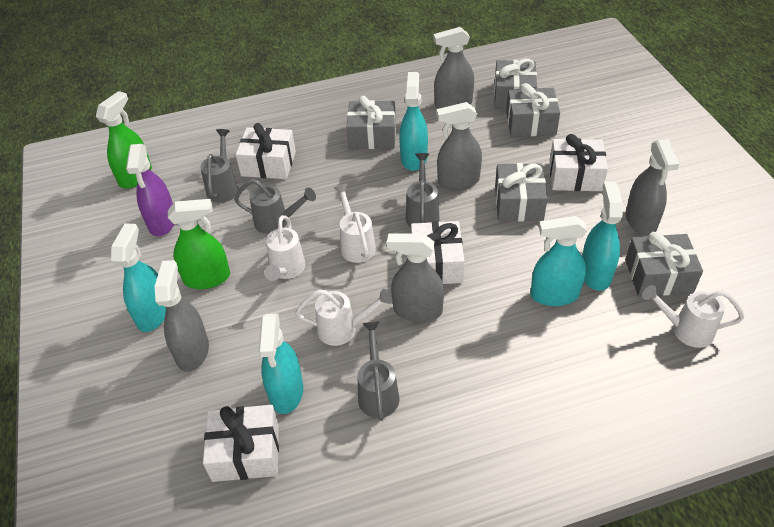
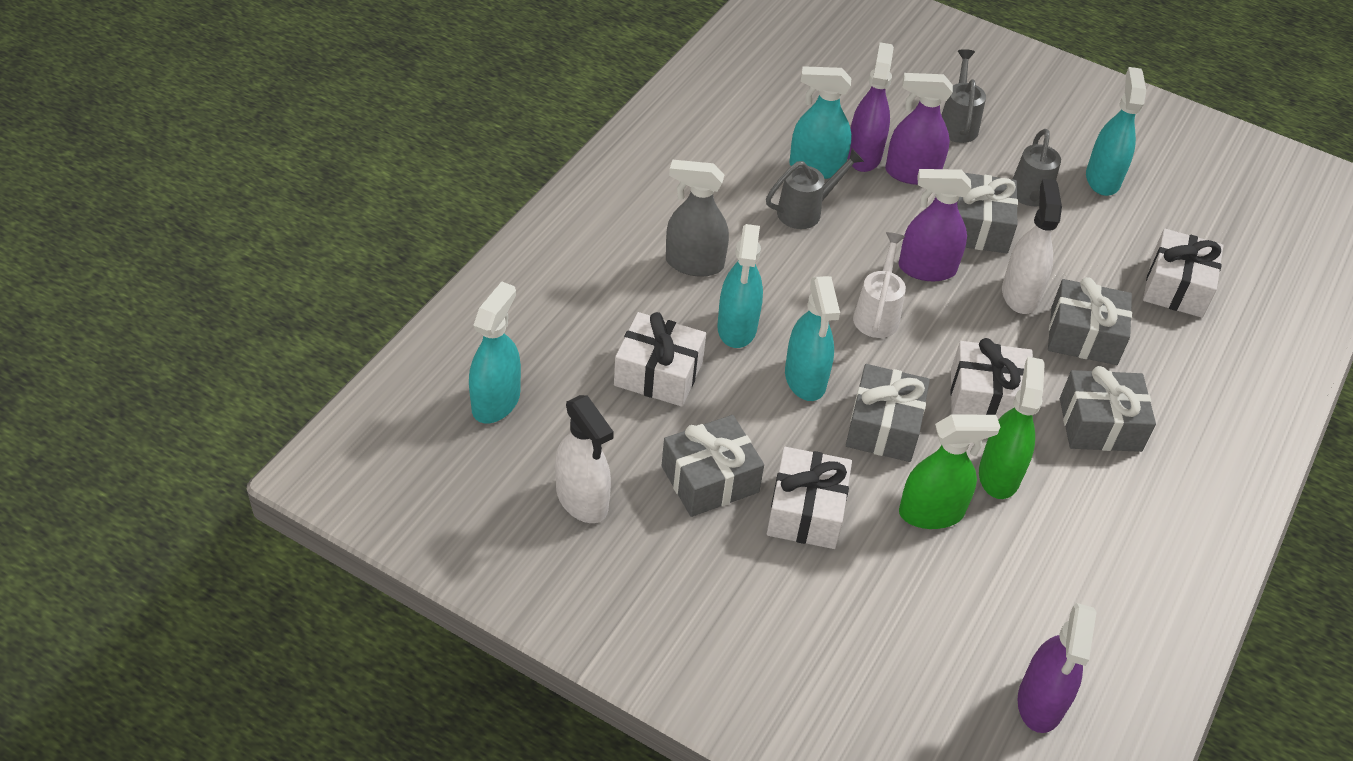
grey spray bottle: 5 -> 1
grey watering can: 4 -> 3
purple spray bottle: 1 -> 4
white spray bottle: 0 -> 2
white watering can: 4 -> 1

